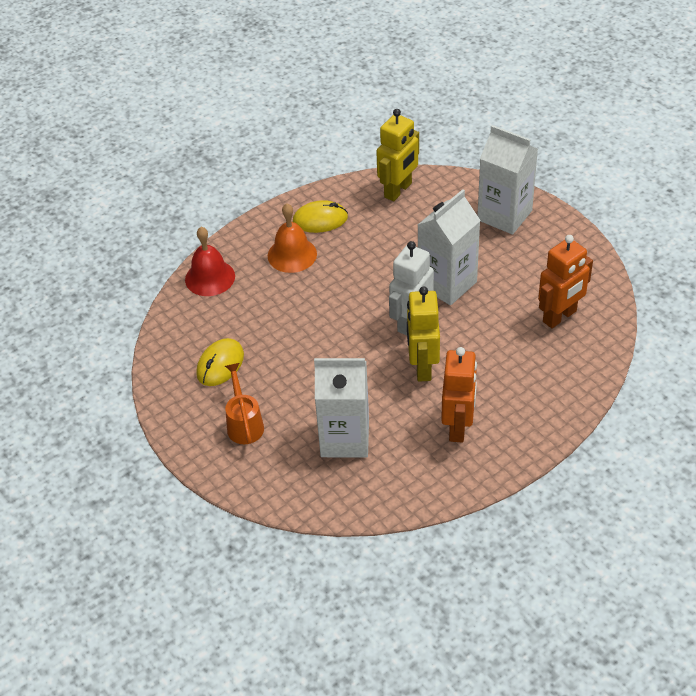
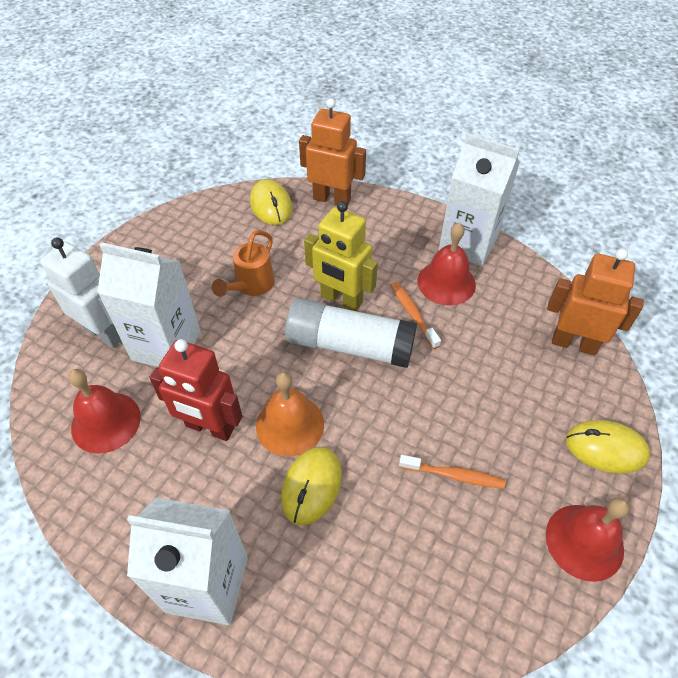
orange toothbrush: 0 -> 2
red bell: 1 -> 3
red robot: 0 -> 1
white glue stick: 0 -> 1
yellow mouse: 2 -> 3
yellow robot: 2 -> 1

